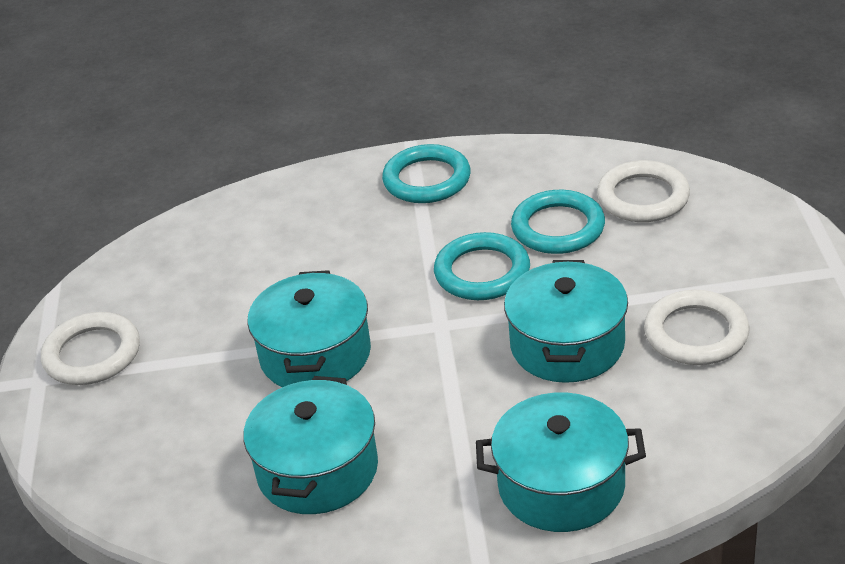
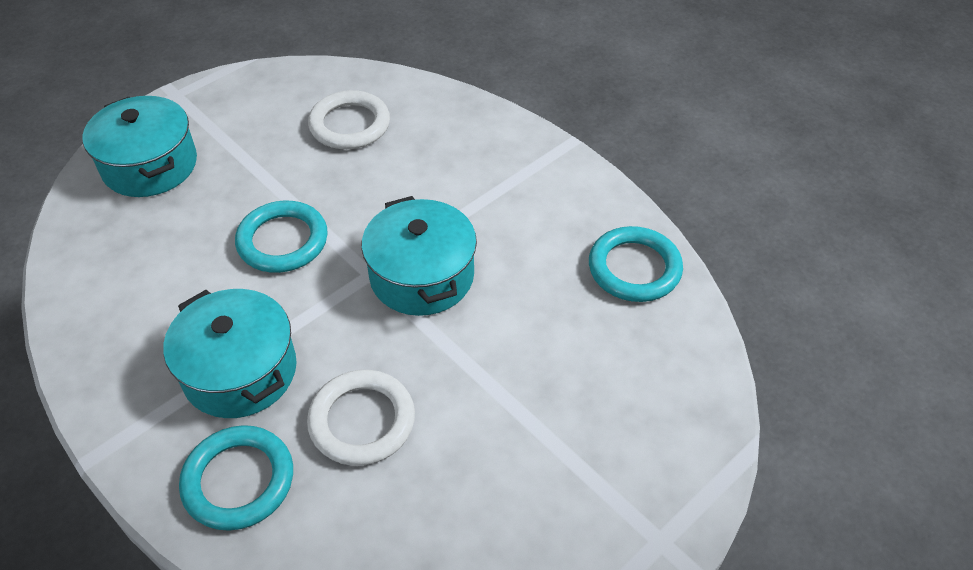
turquoise pot: 4 -> 3
white ring: 3 -> 2

